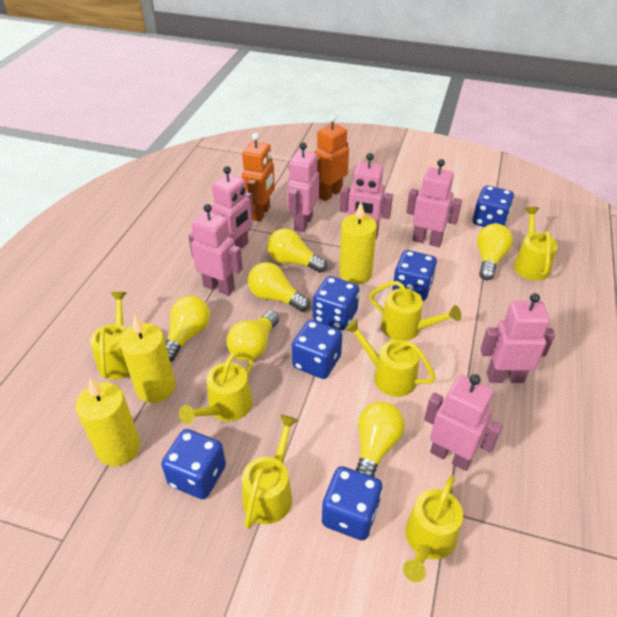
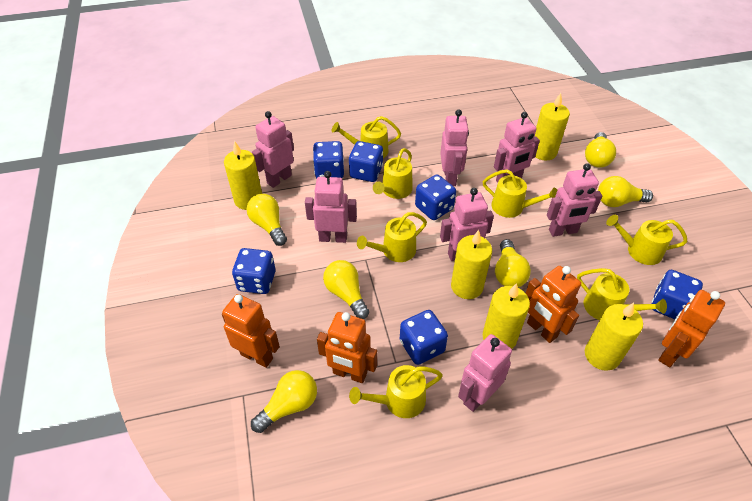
orange robot: 2 -> 4
yellow candle: 3 -> 5

